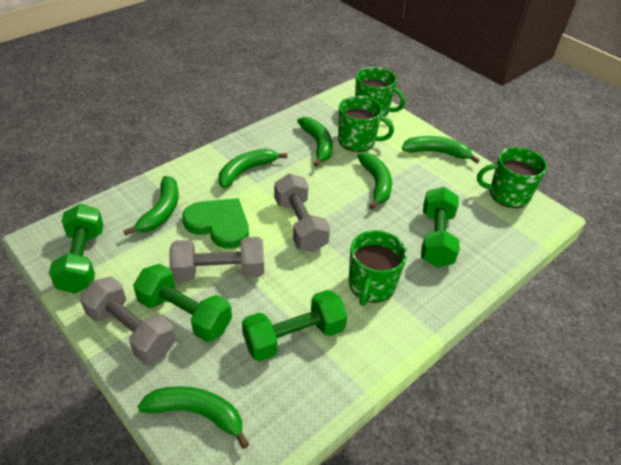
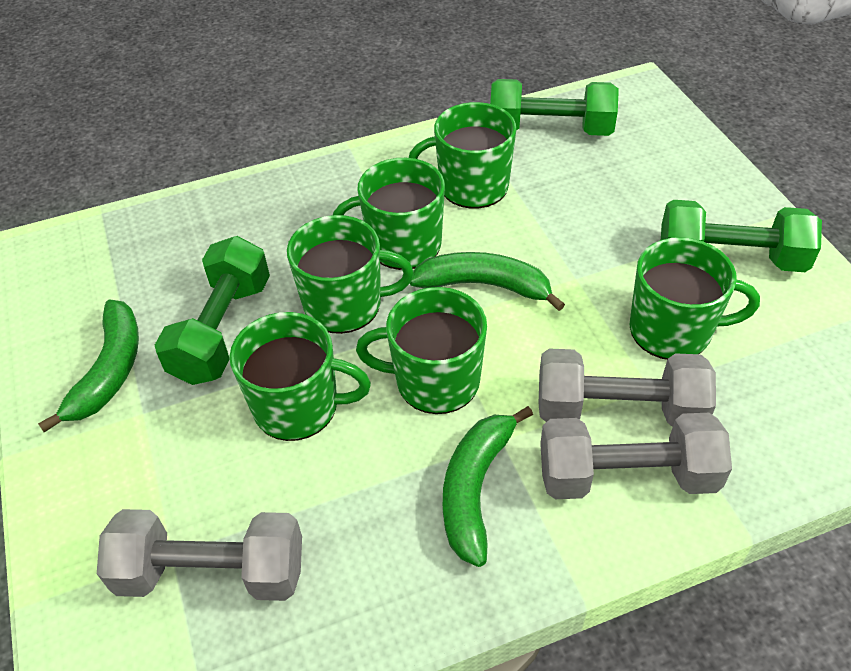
green banana: 6 -> 3
green dumbbell: 4 -> 3
green heart: 1 -> 0
green mug: 4 -> 6

